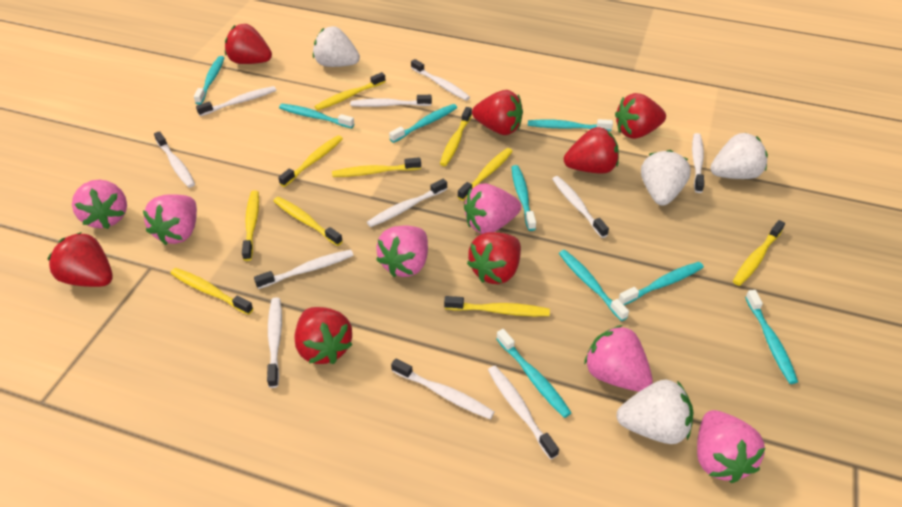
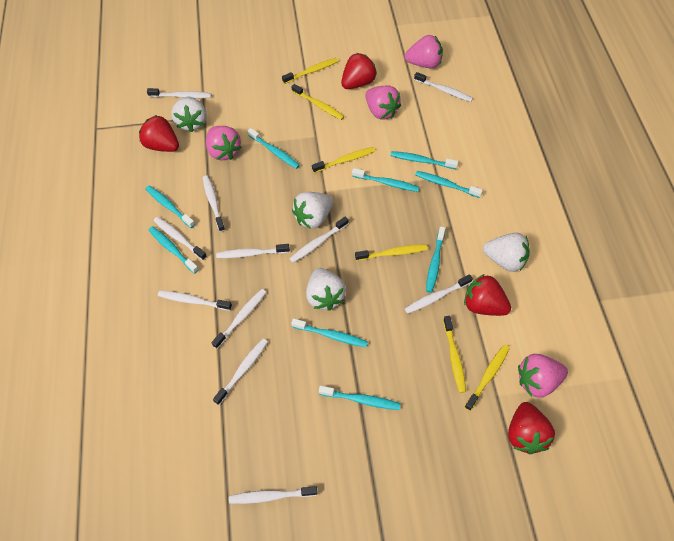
pink strawberry: 6 -> 4
red strawberry: 7 -> 4
yellow toothbrush: 10 -> 6

